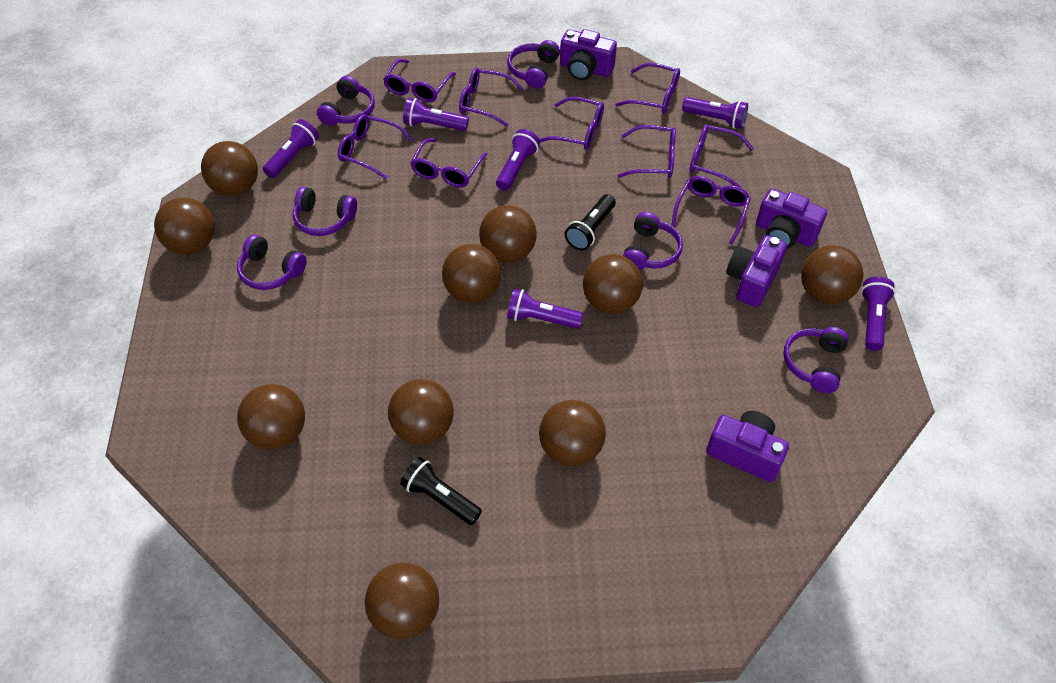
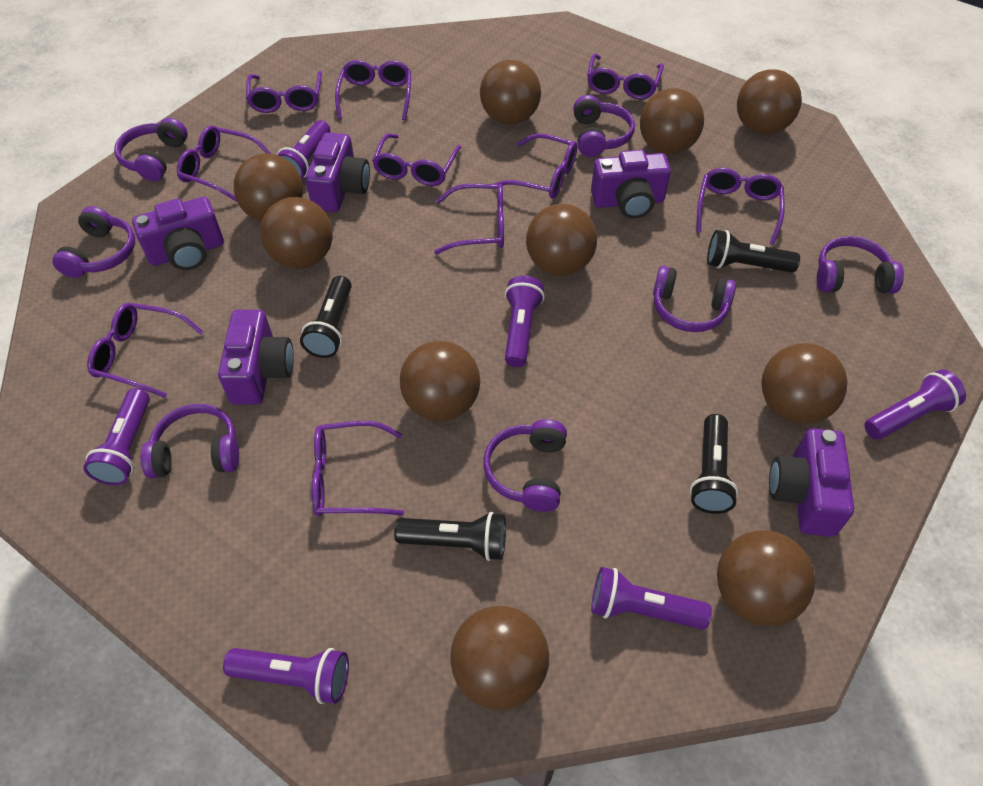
black flashlight: 2 -> 4
purple camera: 4 -> 5
purple glasses: 9 -> 10
purple headphones: 6 -> 7

